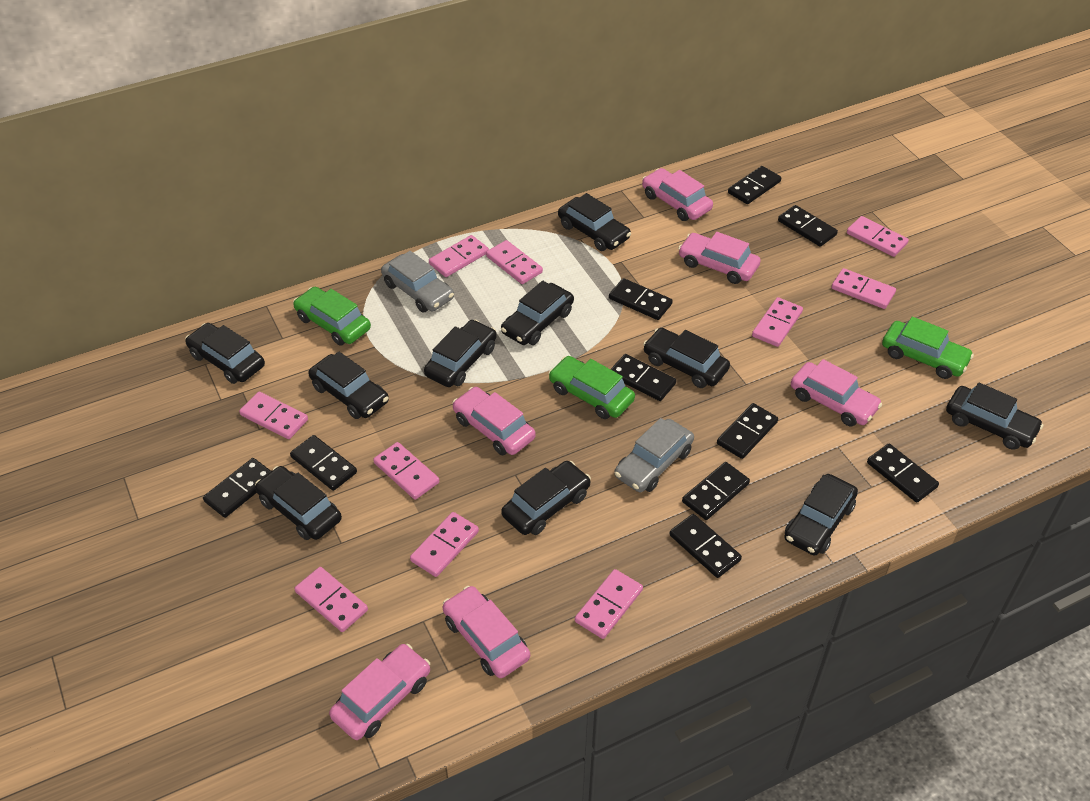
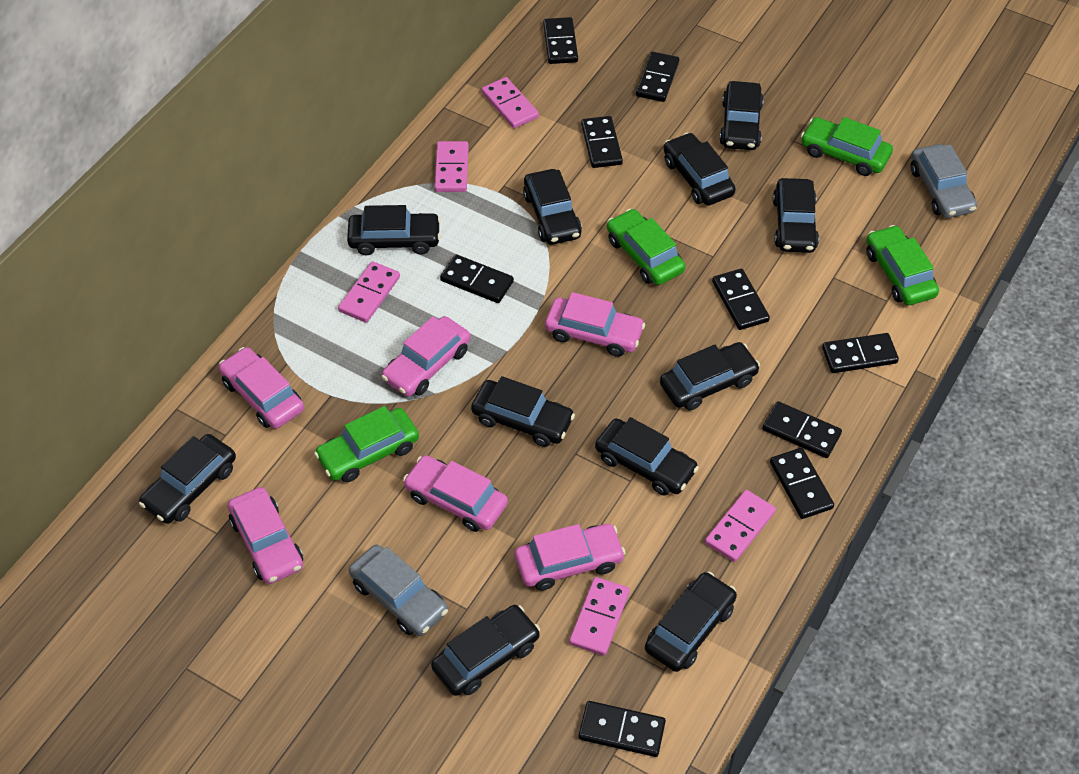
black car: 10 -> 11
black domino: 10 -> 9
green car: 3 -> 4
pink domino: 10 -> 5

